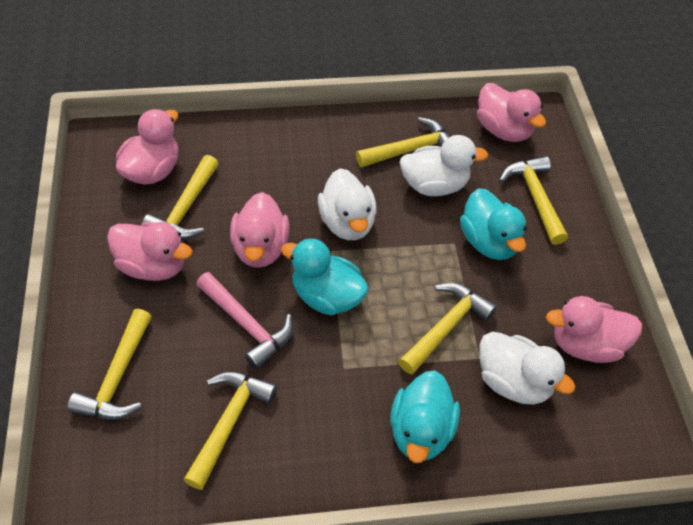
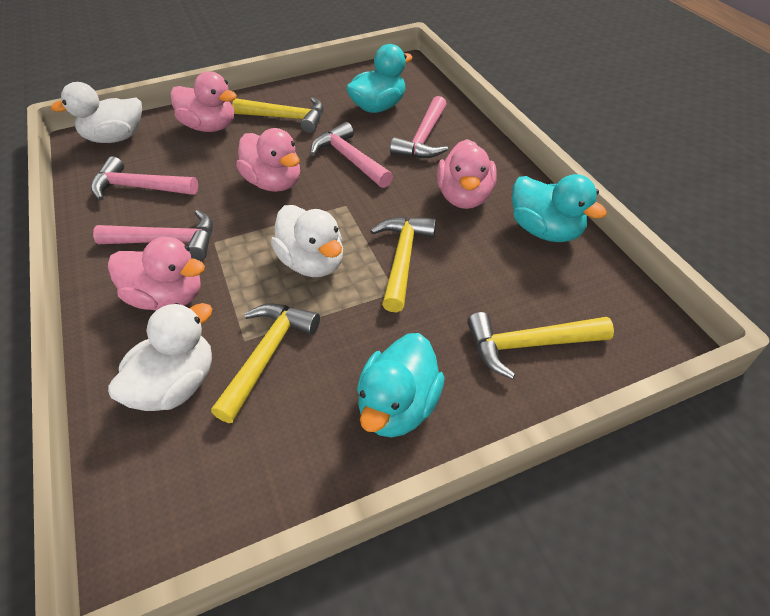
pink duck: 5 -> 4
pink hammer: 1 -> 4
yellow hammer: 6 -> 4

